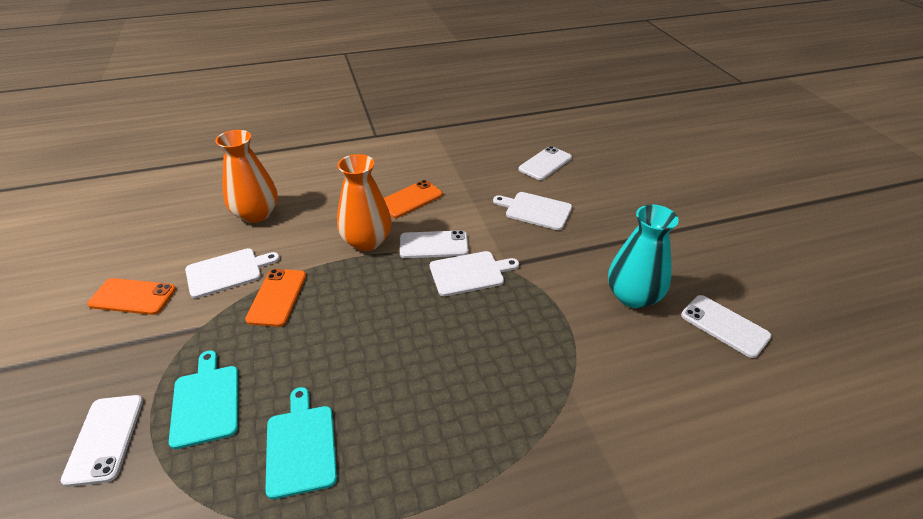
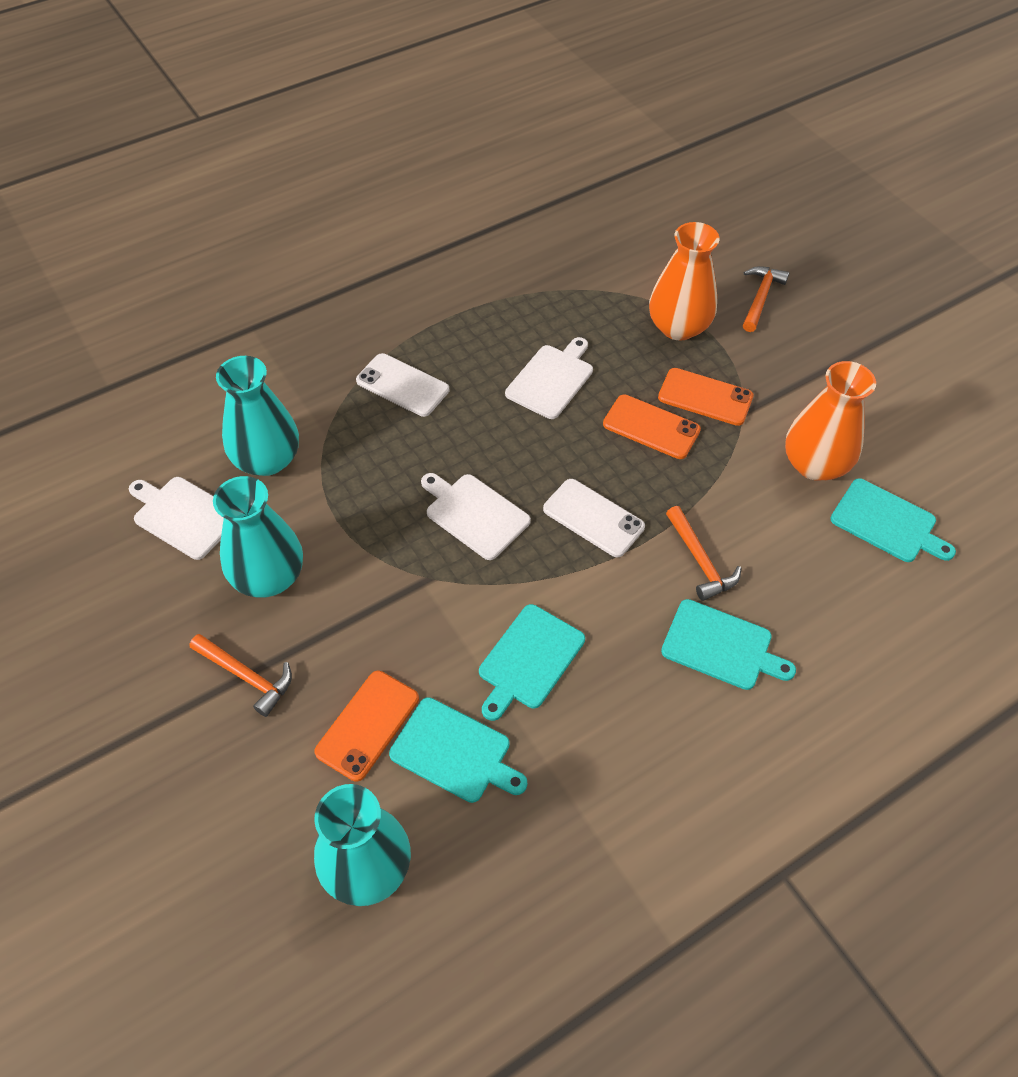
orange hammer: 0 -> 3
turquoise cutting board: 2 -> 4
turquoise vase: 1 -> 3
white phone: 4 -> 2

